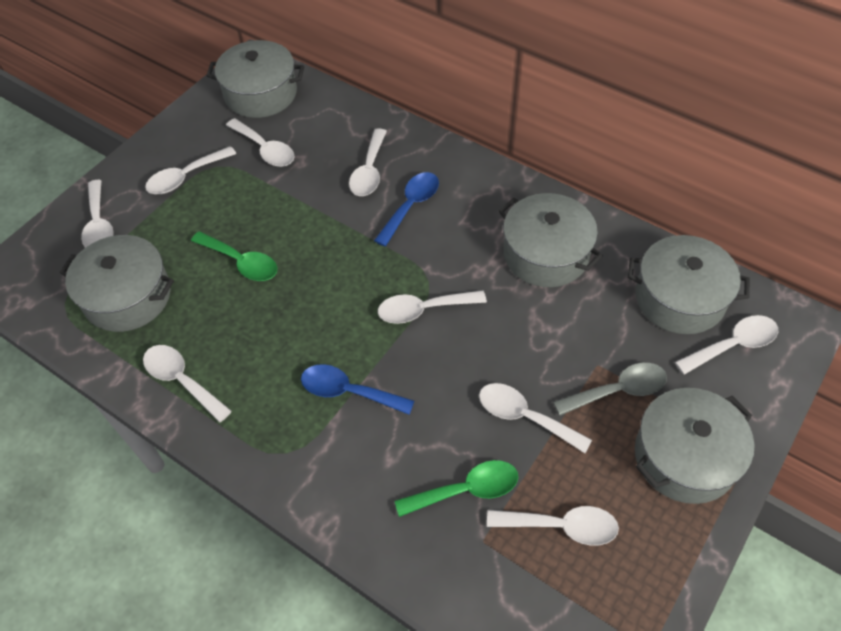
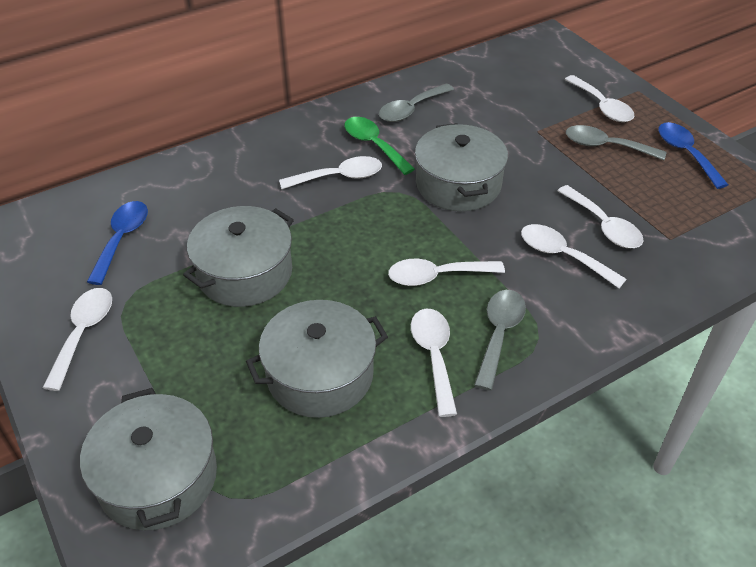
green spoon: 2 -> 1
grey pot: 5 -> 4
grey spoon: 1 -> 3
white spoon: 9 -> 7

